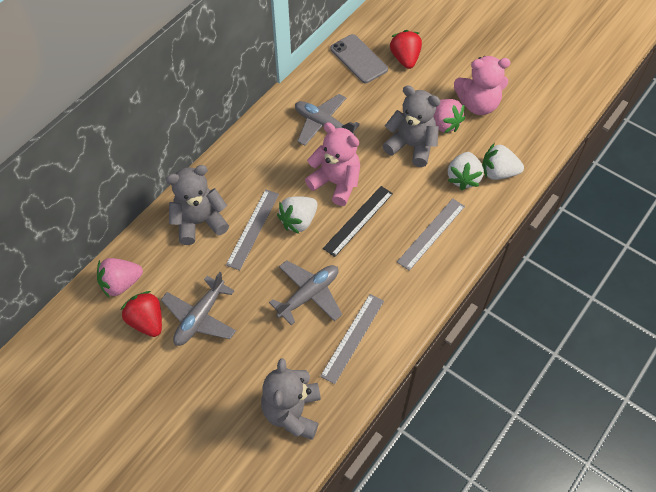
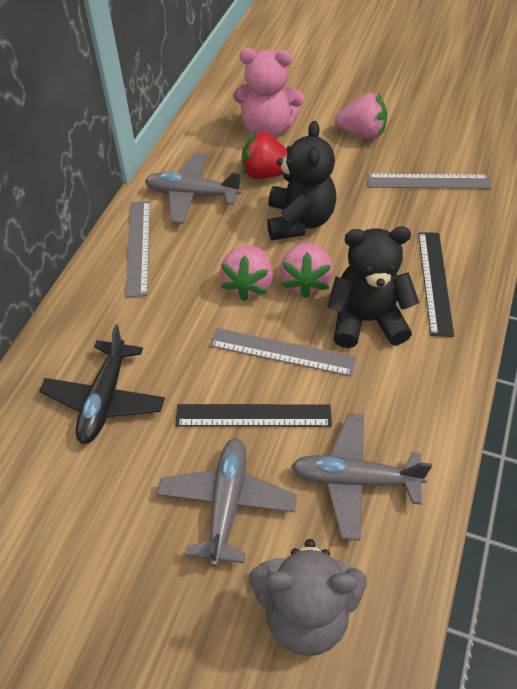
black plane: 0 -> 1
black ruler: 1 -> 2
black teddy bear: 0 -> 2
grey phone: 1 -> 0
grey teddy bear: 3 -> 1
pink strawberry: 2 -> 3
pink teddy bear: 2 -> 1
red strawberry: 2 -> 1
white strawberry: 3 -> 0

